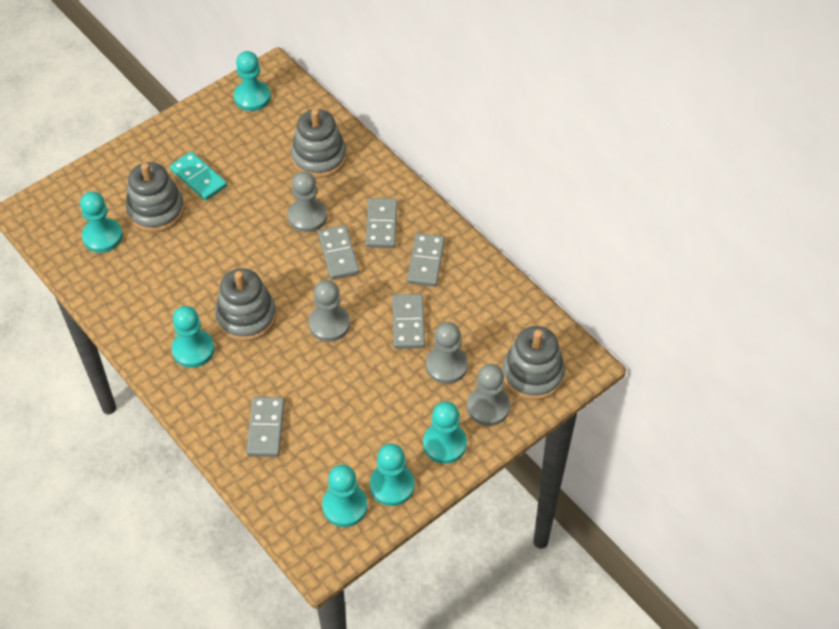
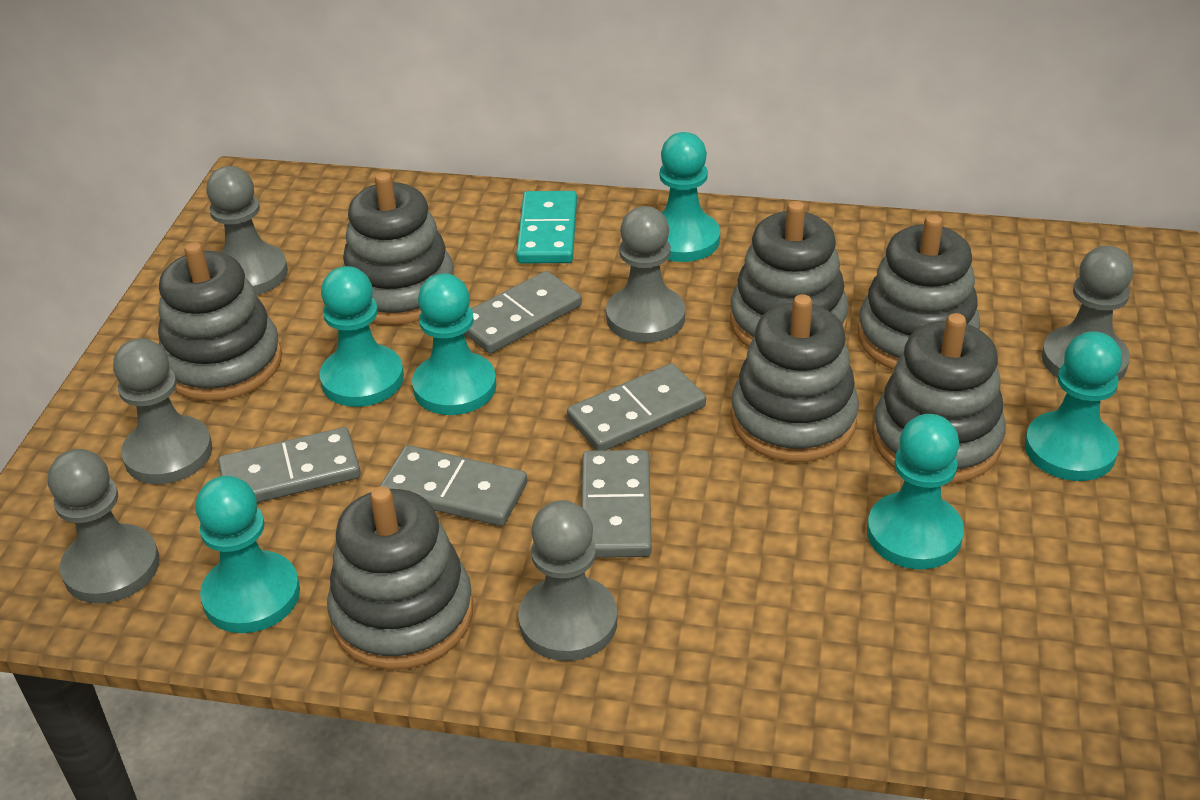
grey pawn: 4 -> 6
grey stacking toy: 4 -> 7

